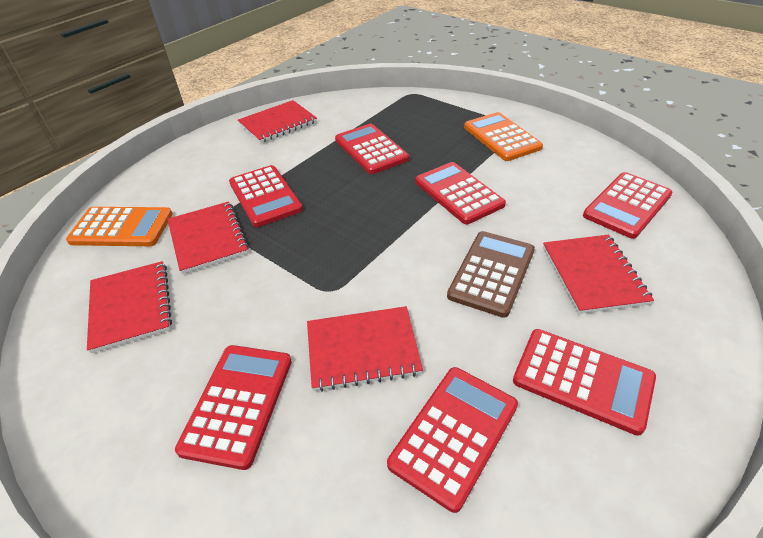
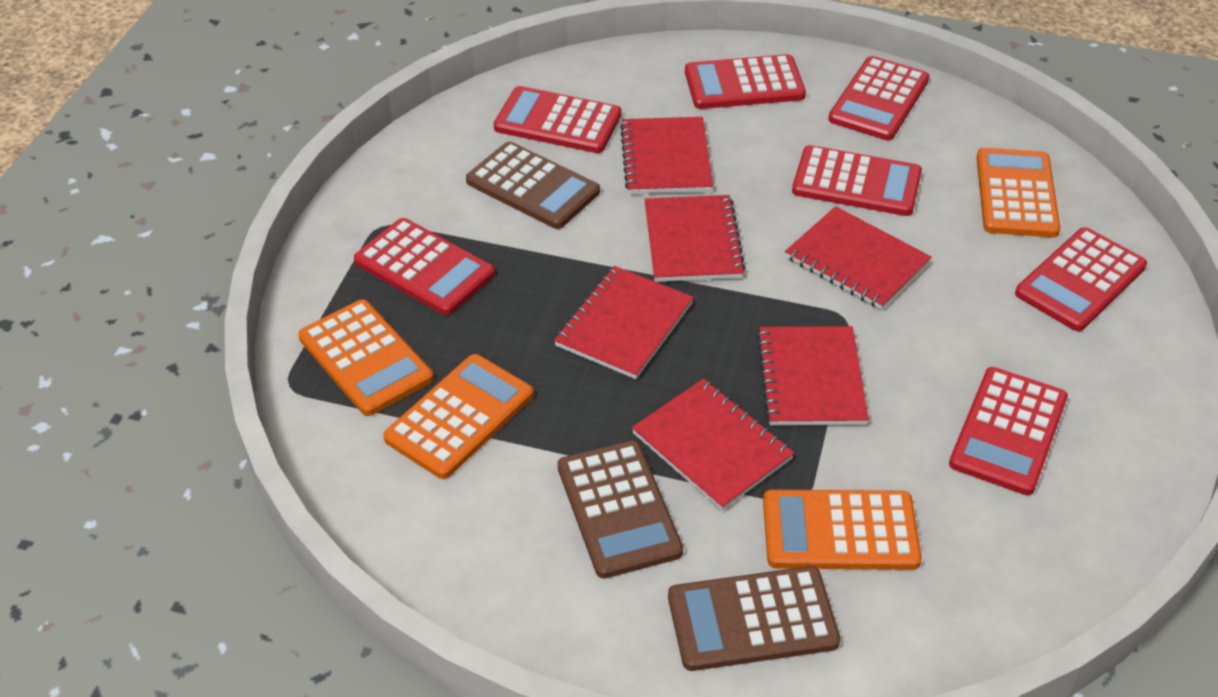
brown calculator: 1 -> 3
orange calculator: 2 -> 4
red notebook: 5 -> 6

